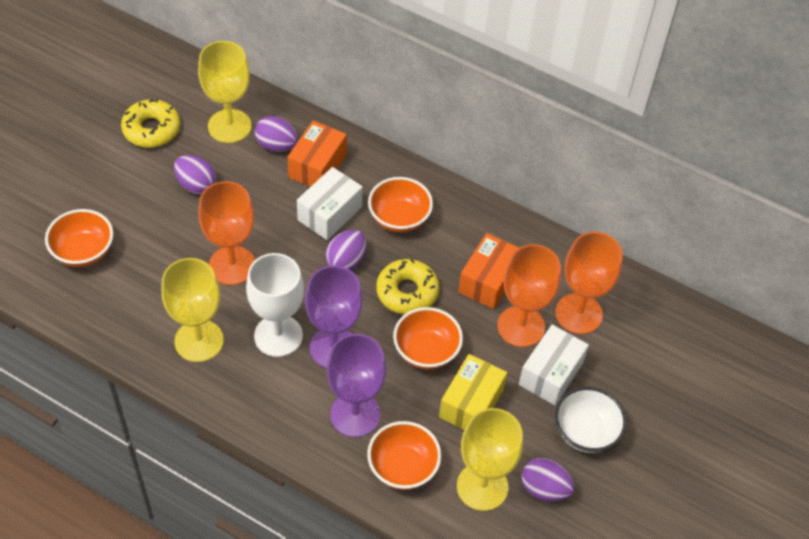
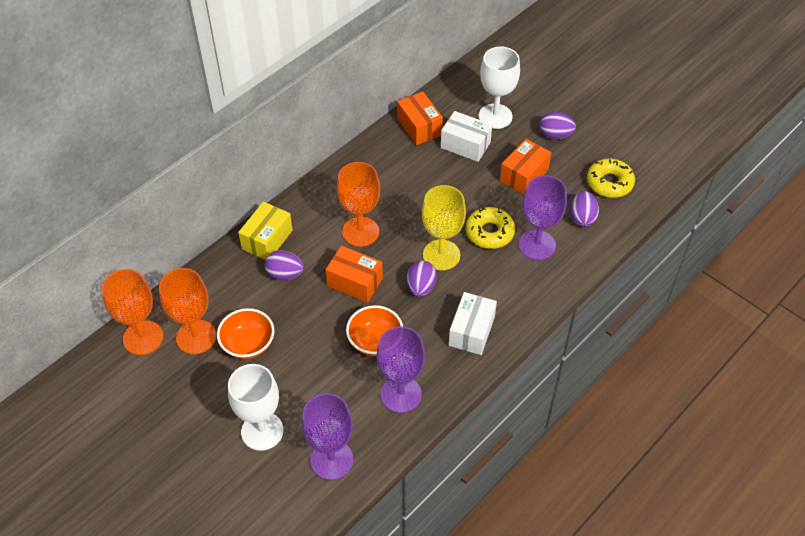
orange bowl: 4 -> 2
orange box: 2 -> 3
purple goblet: 2 -> 3
white bowl: 1 -> 0
white goblet: 1 -> 2
yellow goblet: 3 -> 1

